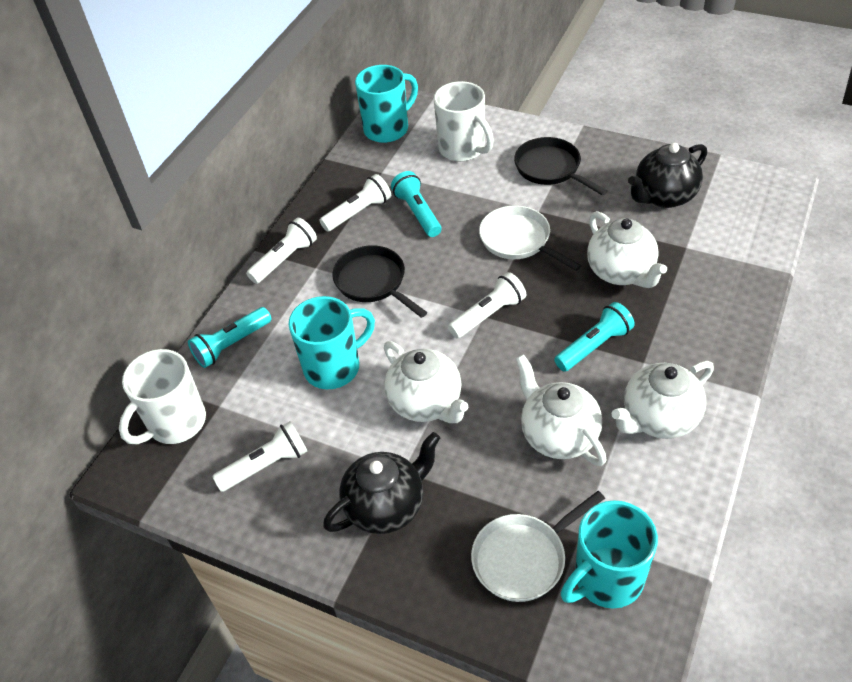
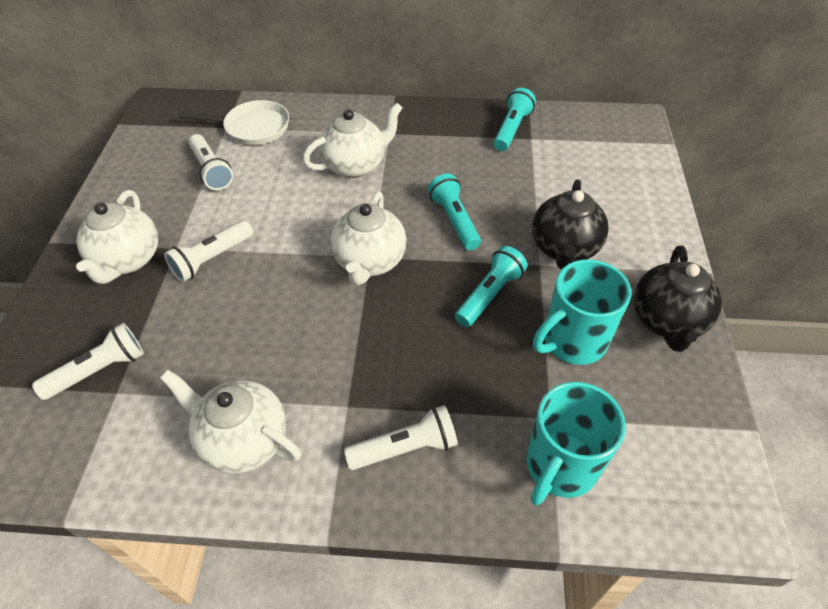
black pan: 2 -> 0
turquoise mug: 3 -> 2
white mug: 2 -> 0
white pan: 2 -> 1

